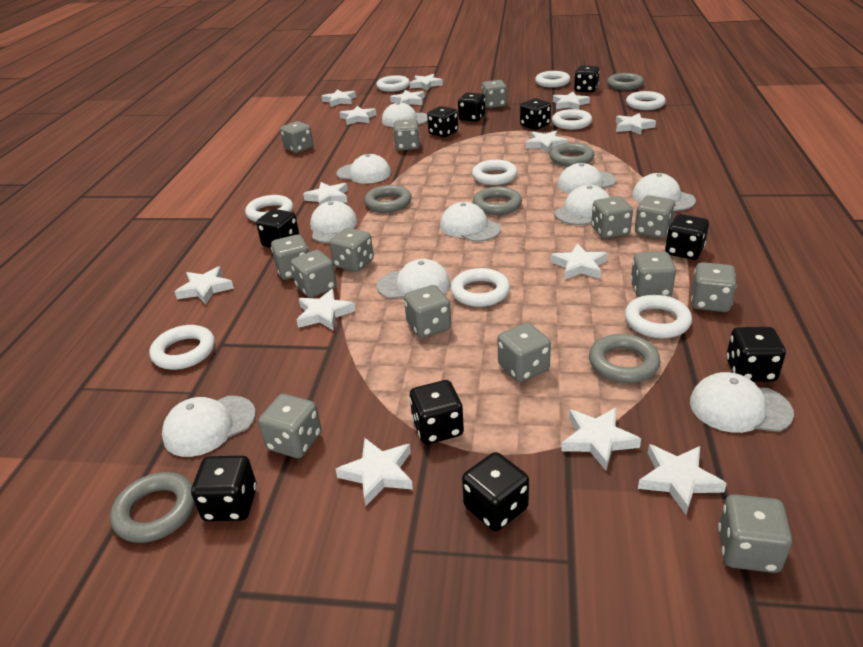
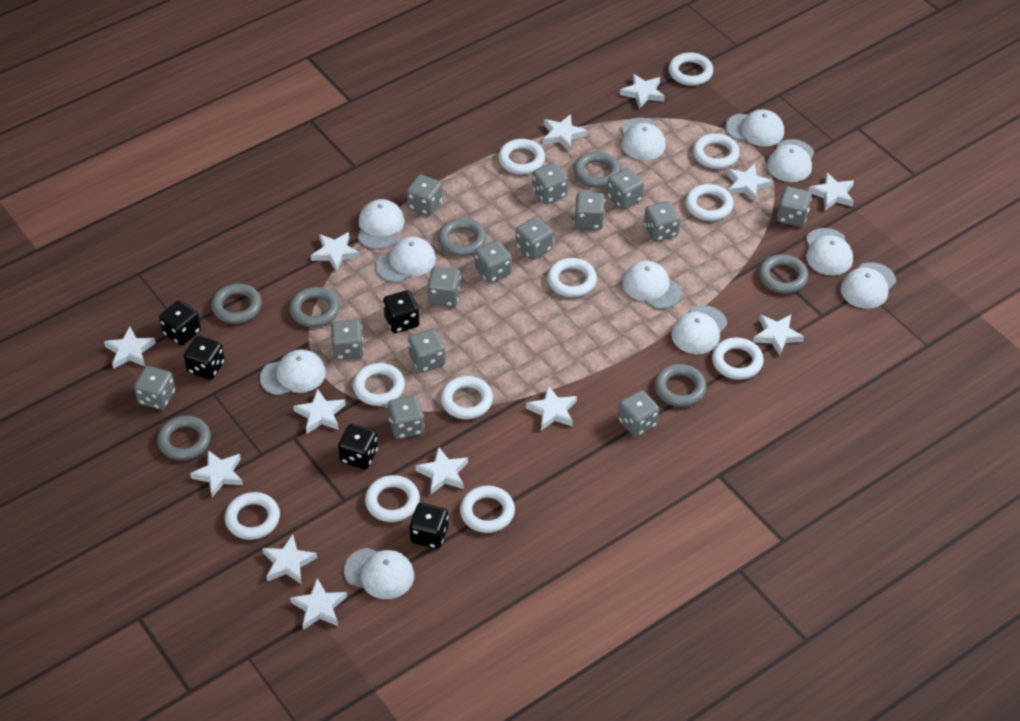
black dice: 10 -> 5
grey ring: 6 -> 7
white cap: 10 -> 11
white ring: 9 -> 11
white star: 14 -> 13

